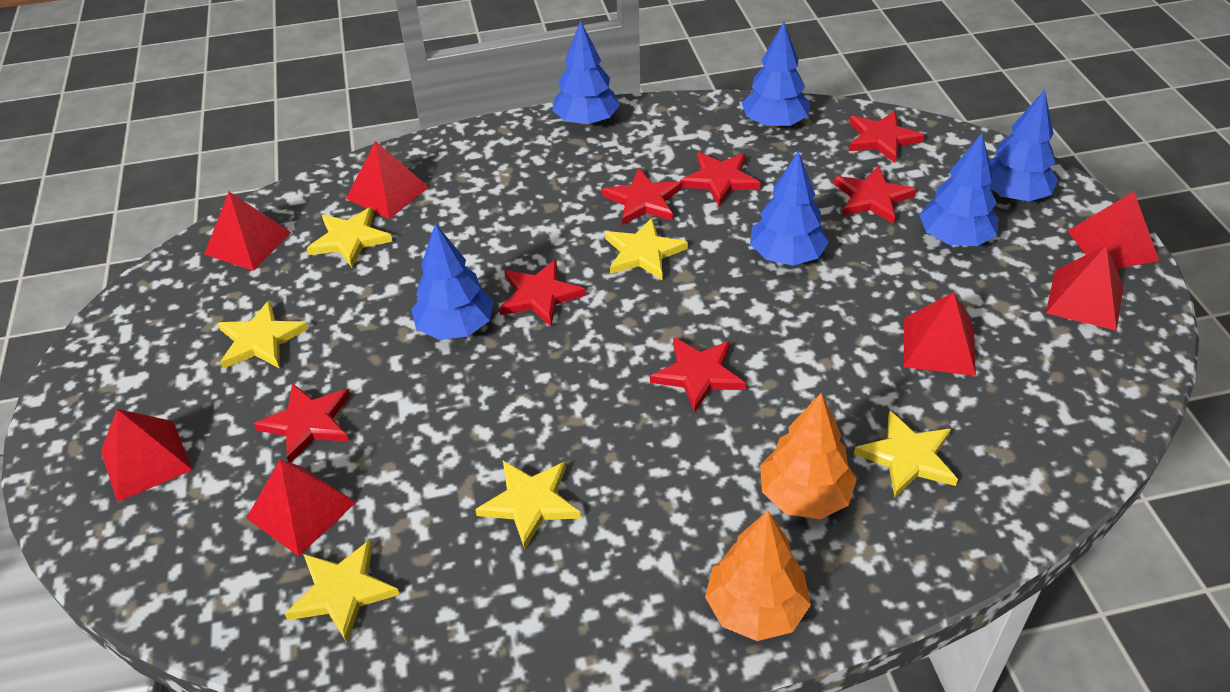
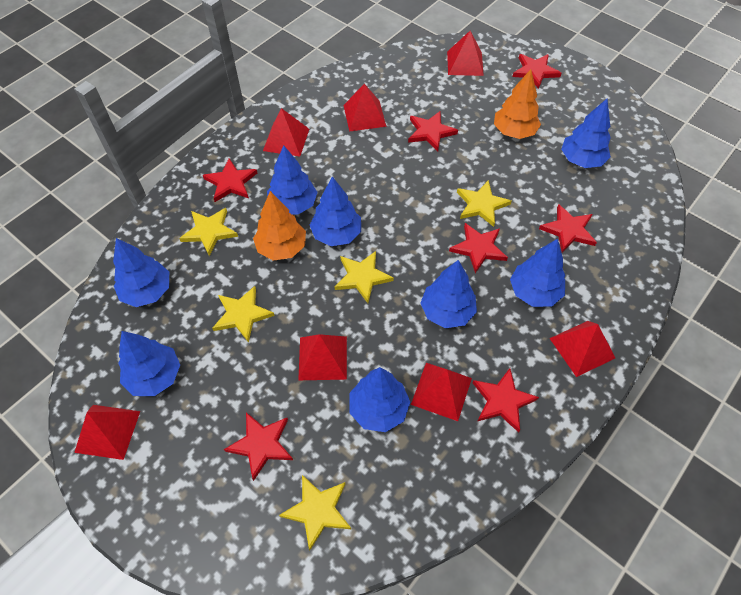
blue tree: 6 -> 8
yellow star: 6 -> 5

